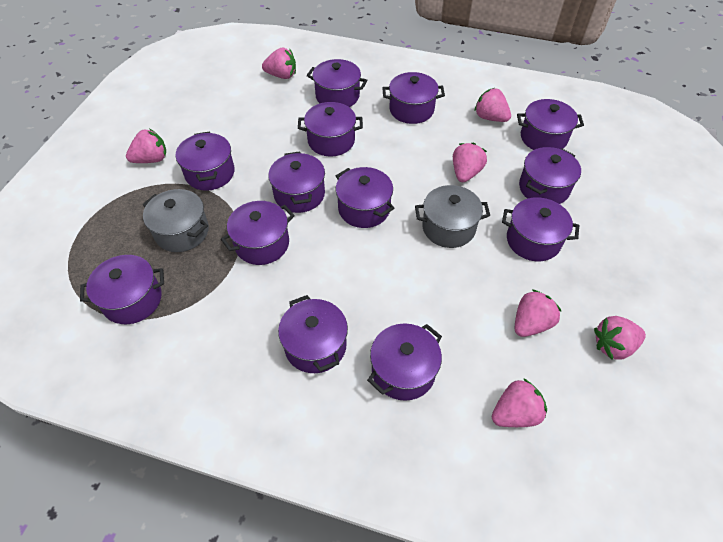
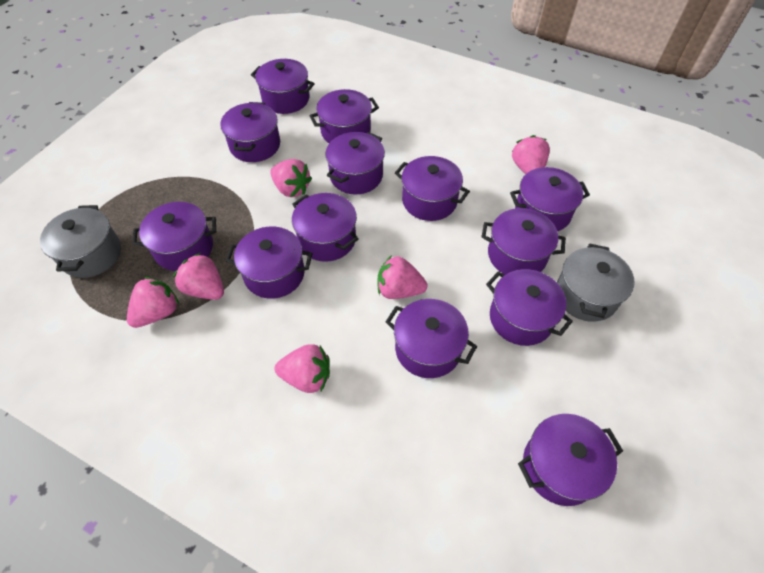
pink strawberry: 7 -> 6

